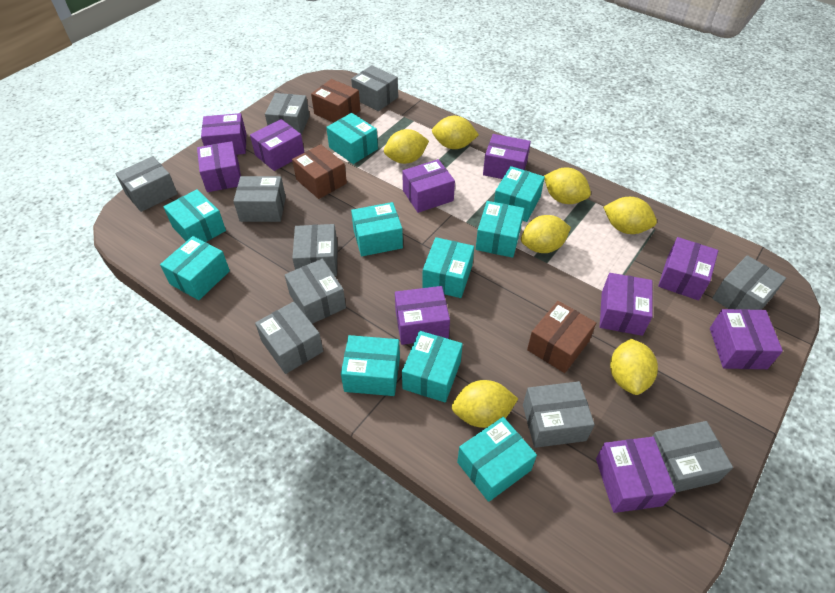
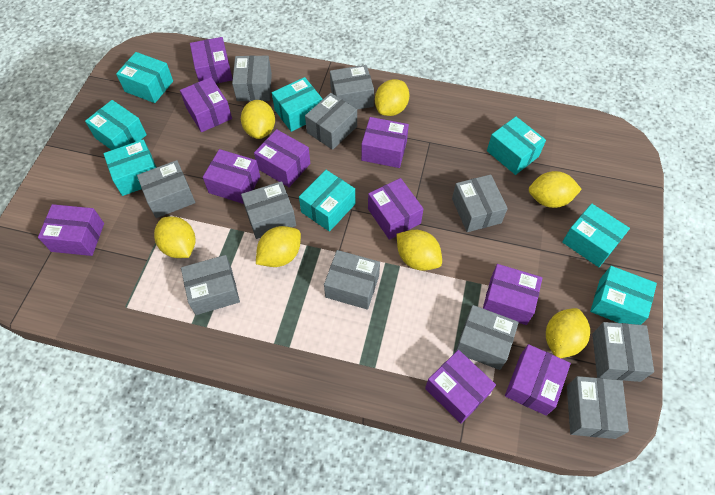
brown box: 3 -> 0
grey box: 10 -> 11
turquoise box: 10 -> 8

